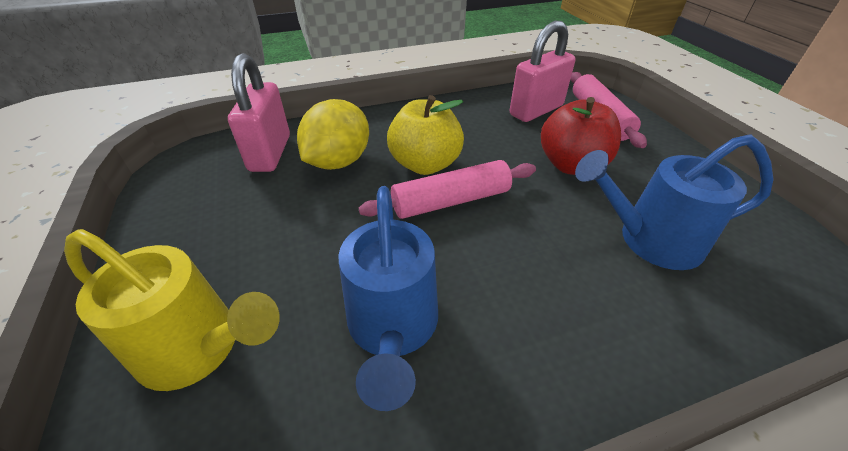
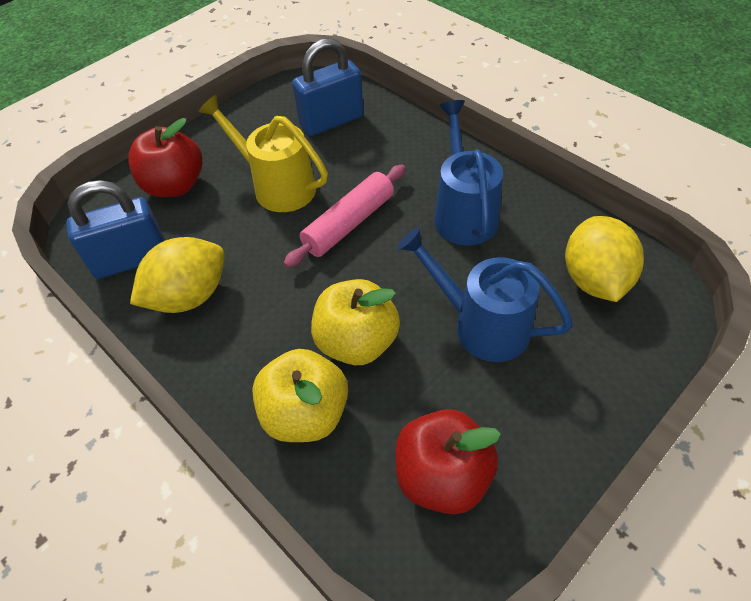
blue padlock: 0 -> 2
pink padlock: 2 -> 0
pink rolling pin: 2 -> 1
red apple: 1 -> 2
yellow apple: 1 -> 2
yellow lemon: 1 -> 2

